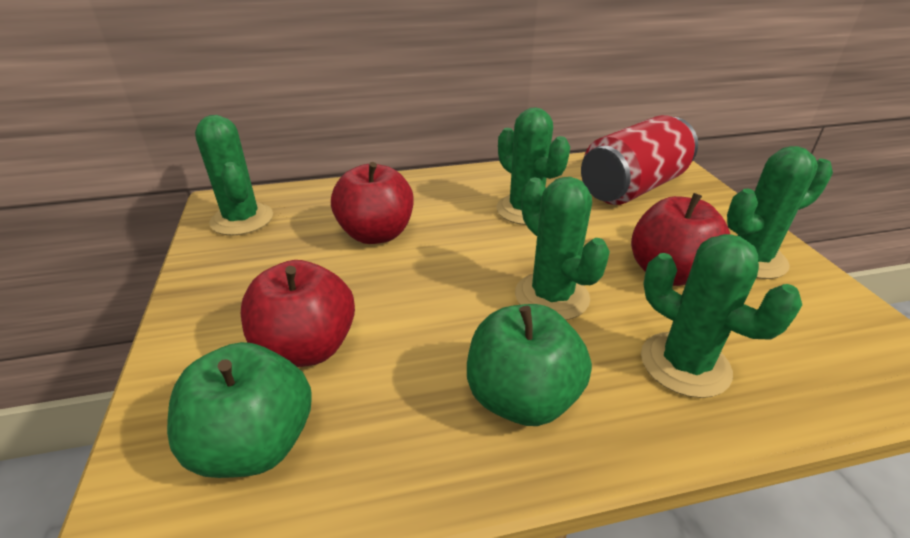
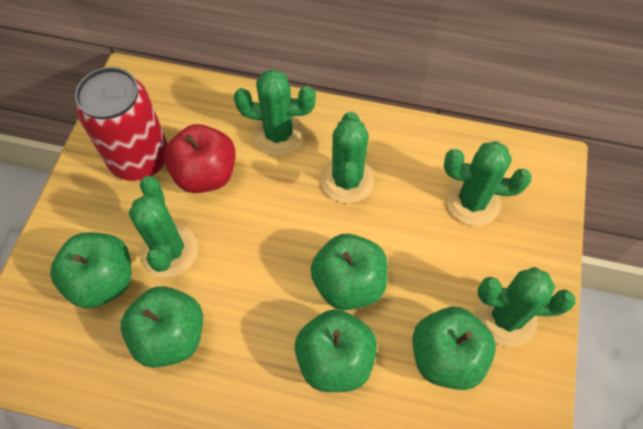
green apple: 2 -> 5
red apple: 3 -> 1

